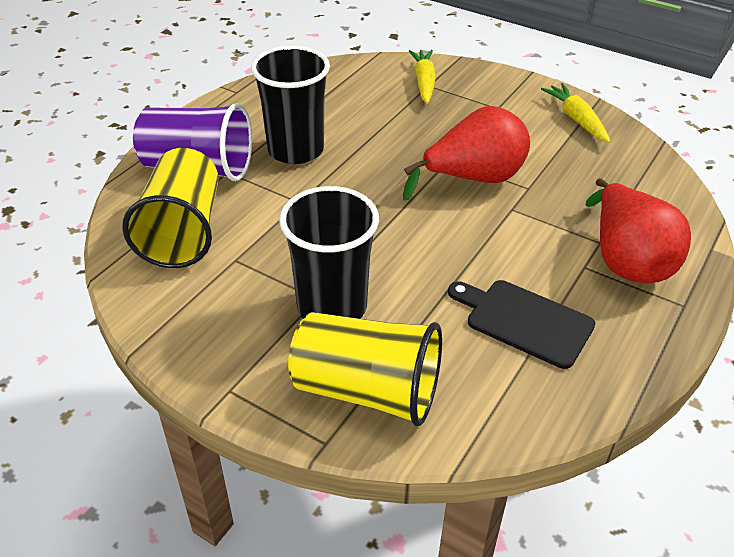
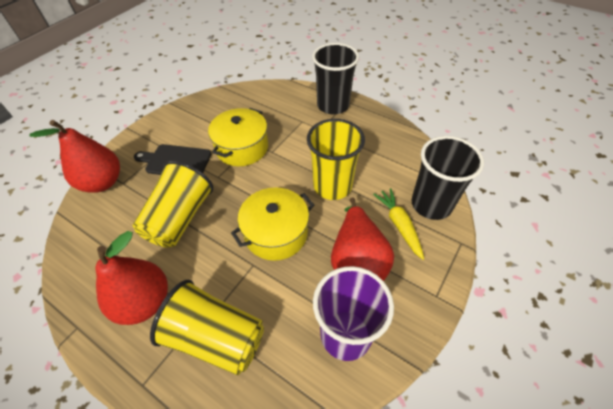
red pear: 2 -> 3
yellow carrot: 2 -> 1
yellow cup: 2 -> 3
yellow pot: 0 -> 2

